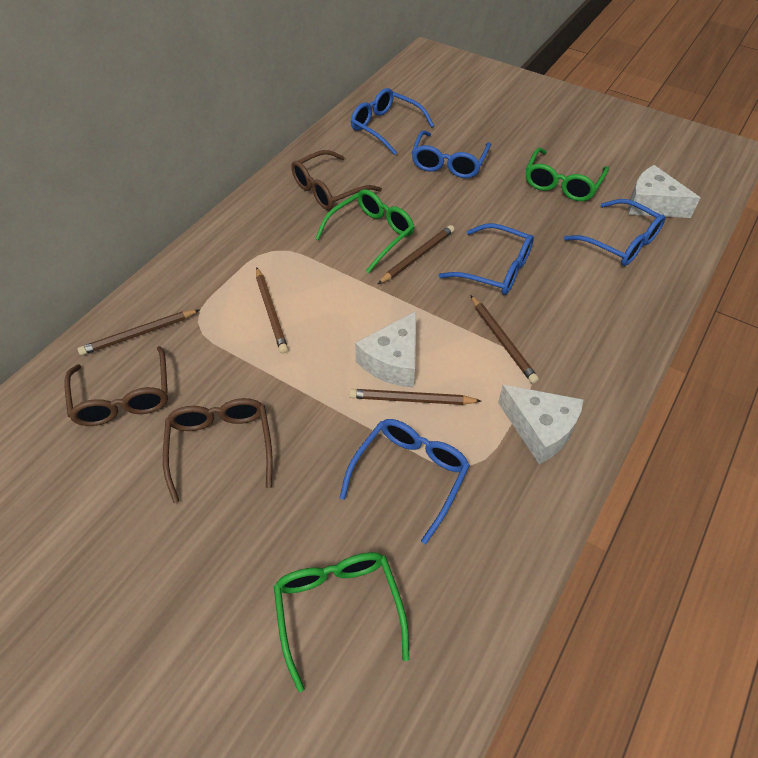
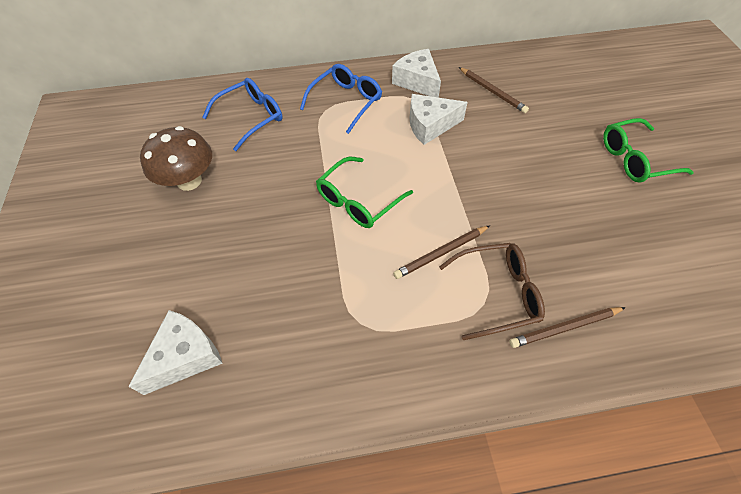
blue glasses: 5 -> 2
brown glasses: 3 -> 1
brown mushroom: 0 -> 1
brown pencil: 5 -> 3
green glasses: 3 -> 2

